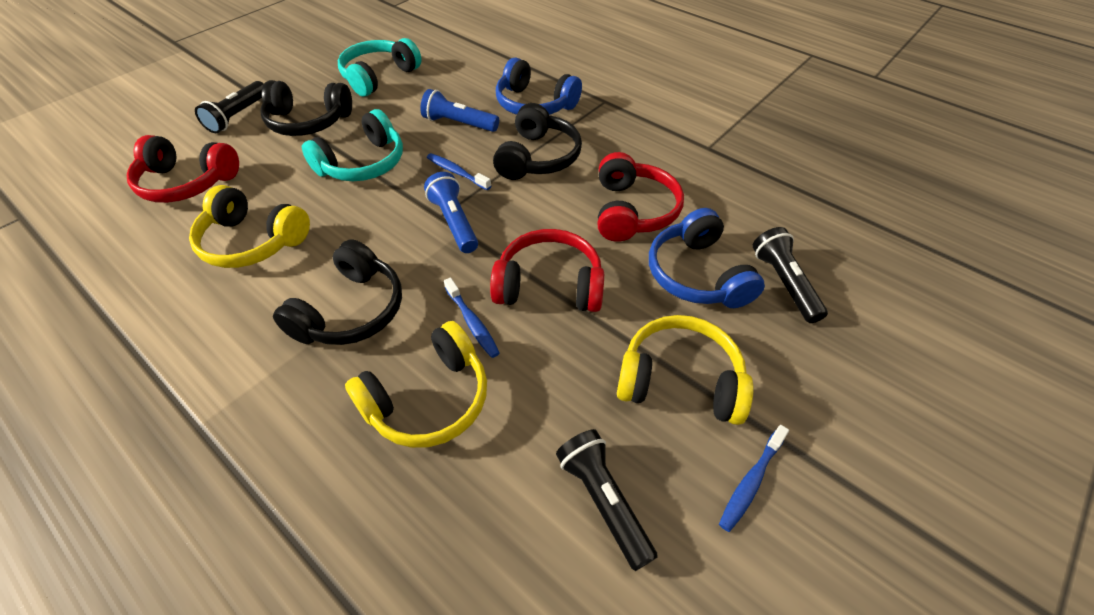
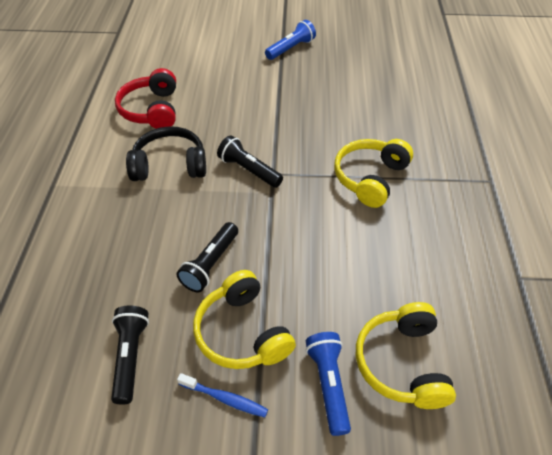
black headphones: 3 -> 1
blue headphones: 2 -> 0
blue toothbrush: 3 -> 1
red headphones: 3 -> 1
turquoise headphones: 2 -> 0

